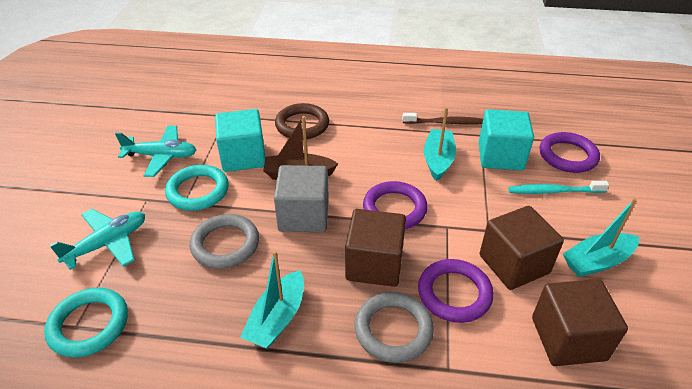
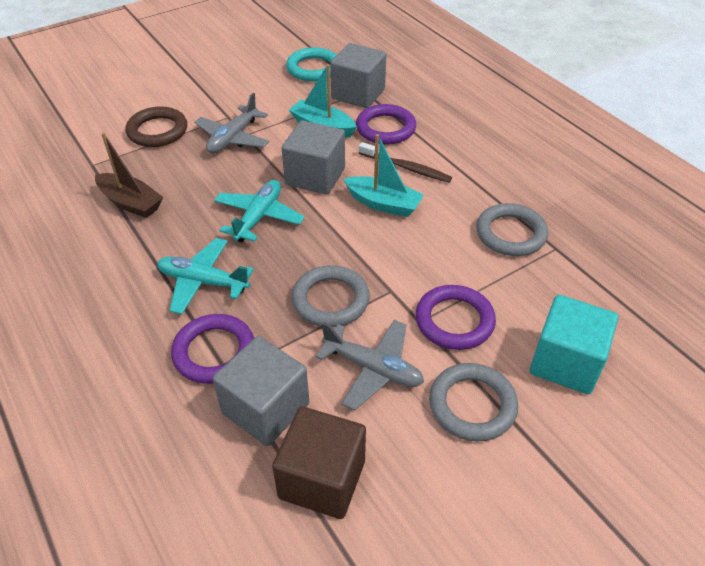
brown cube: 3 -> 1
grey cube: 1 -> 3
grey plane: 0 -> 2
grey ring: 2 -> 3
turquoise boat: 3 -> 2
turquoise cube: 2 -> 1
turquoise ring: 2 -> 1
turquoise toothbrush: 1 -> 0

